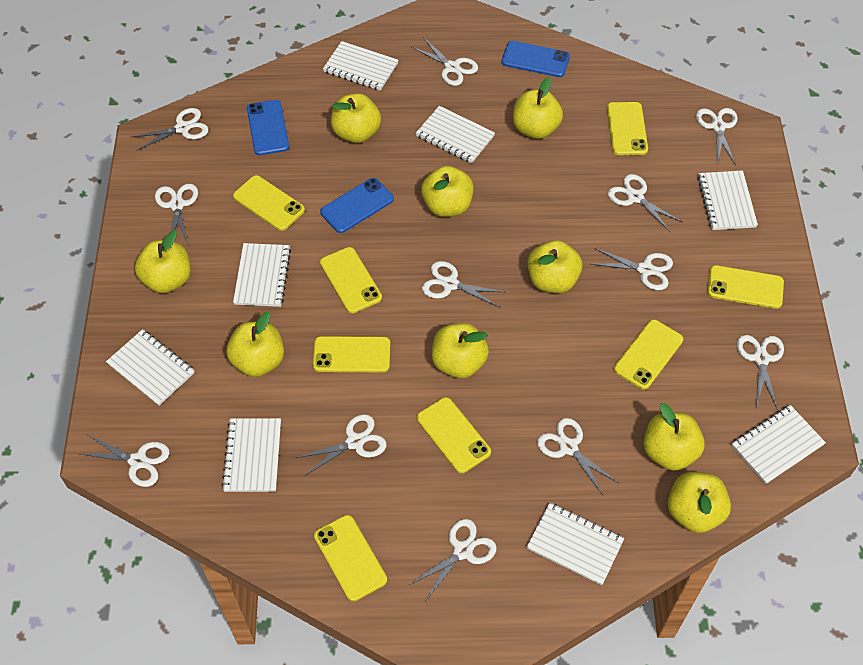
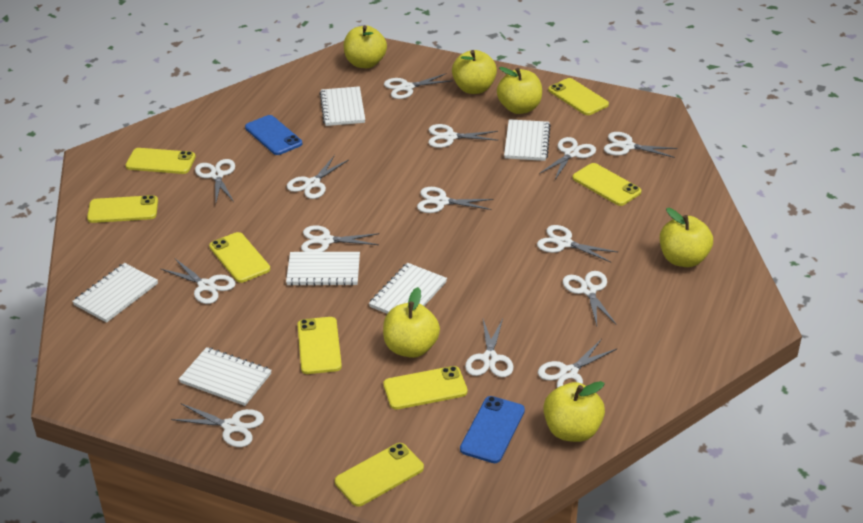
blue phone: 3 -> 2
white notebook: 8 -> 6
white scissors: 12 -> 14
yellow apple: 9 -> 6

